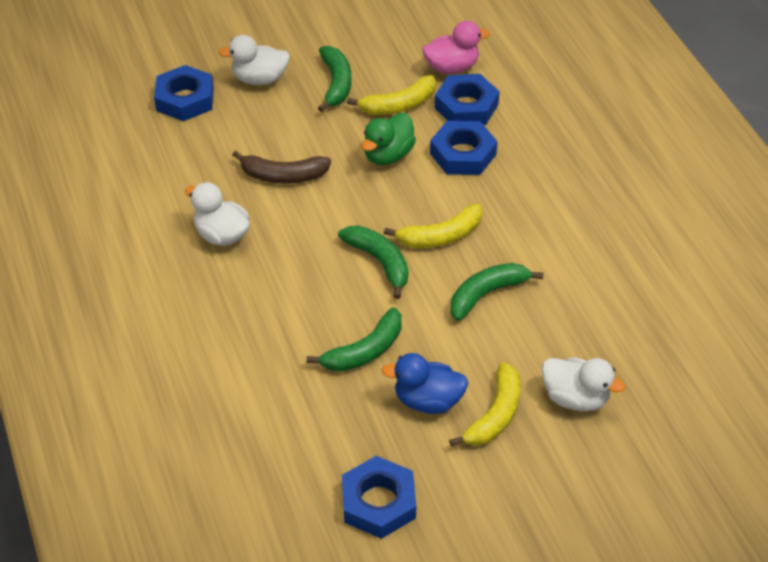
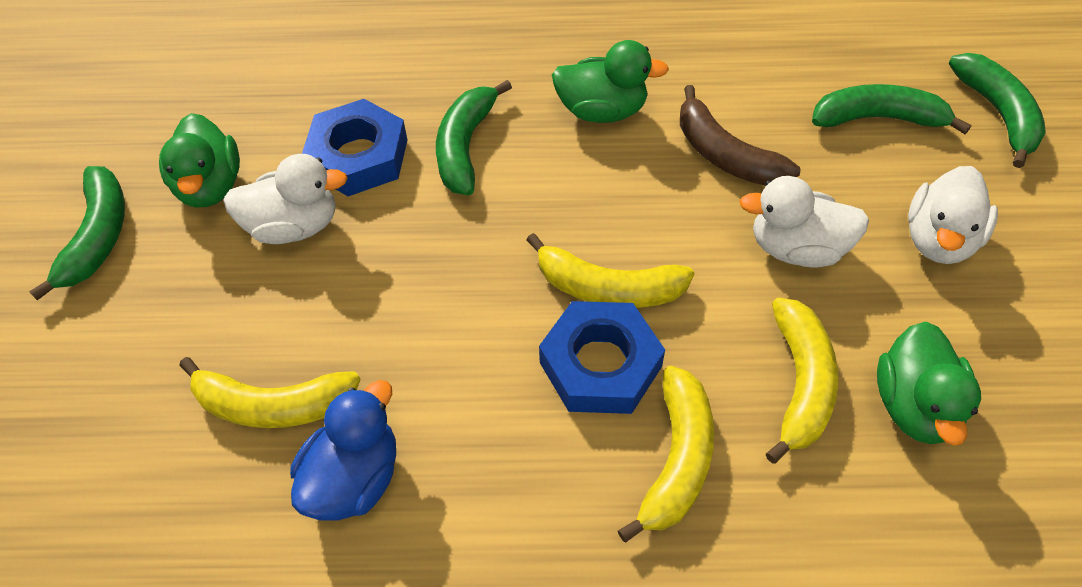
blue nut: 4 -> 2
green duck: 1 -> 3
pink duck: 1 -> 0
yellow banana: 3 -> 4

